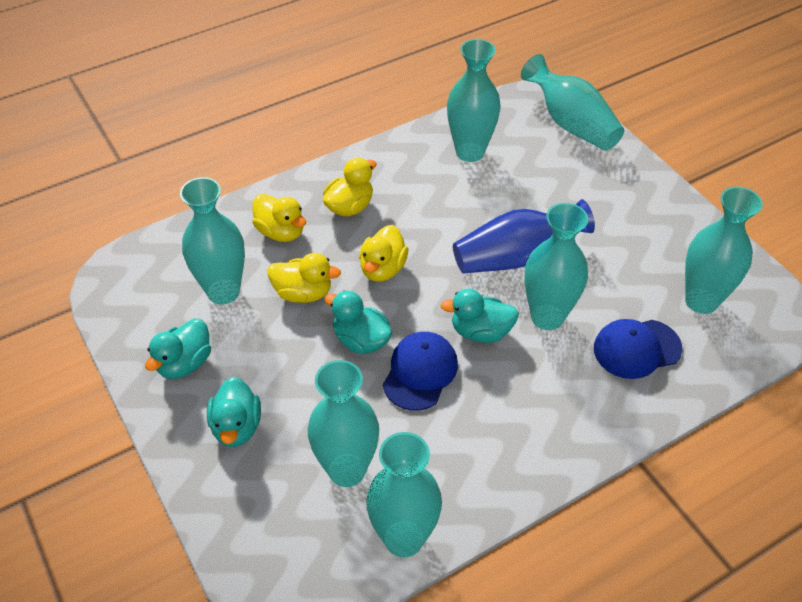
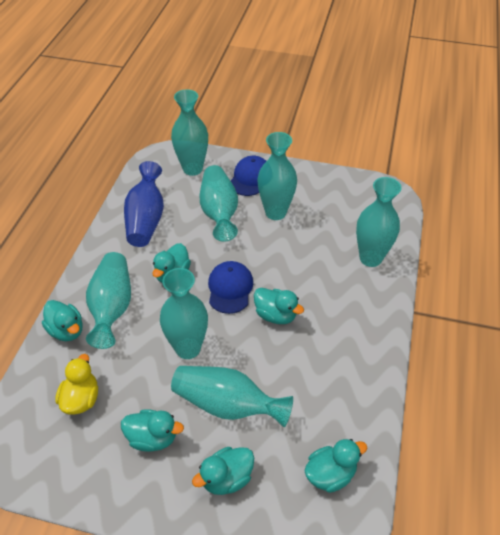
turquoise duck: 4 -> 6
yellow duck: 4 -> 1

